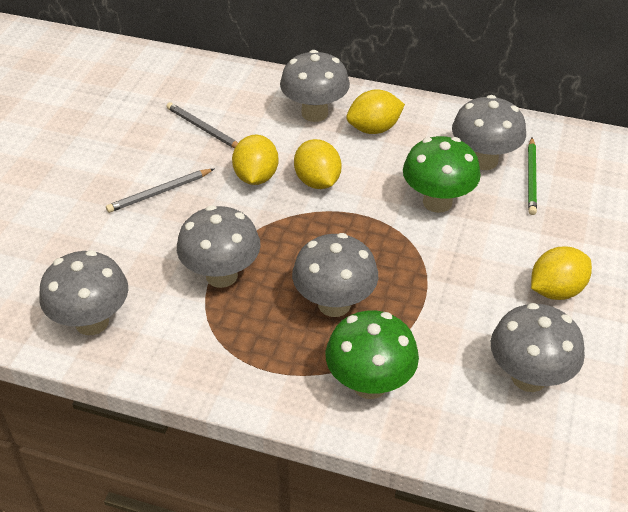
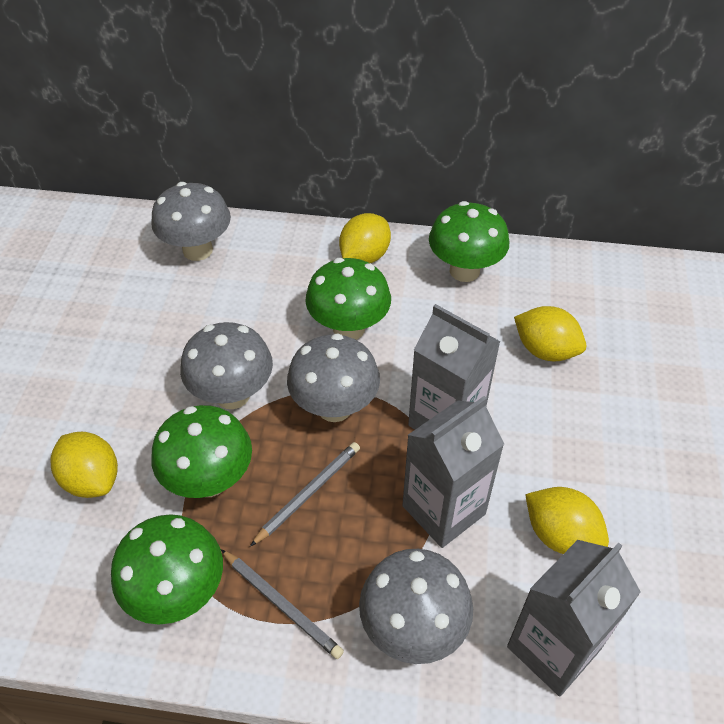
green mushroom: 2 -> 4
green pencil: 1 -> 0
grey carton: 0 -> 3
grey mushroom: 6 -> 4

